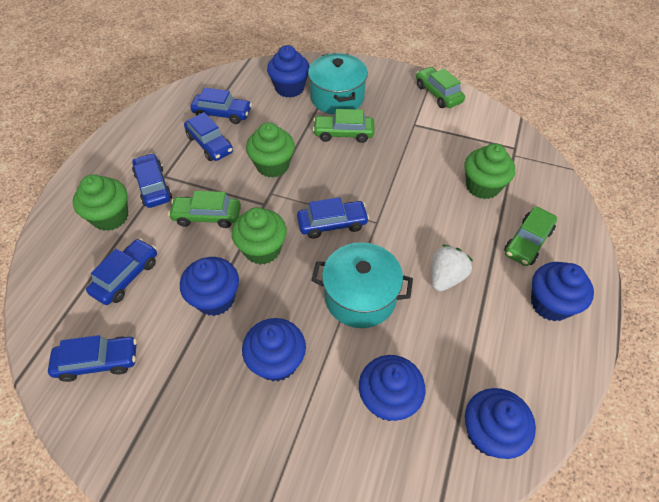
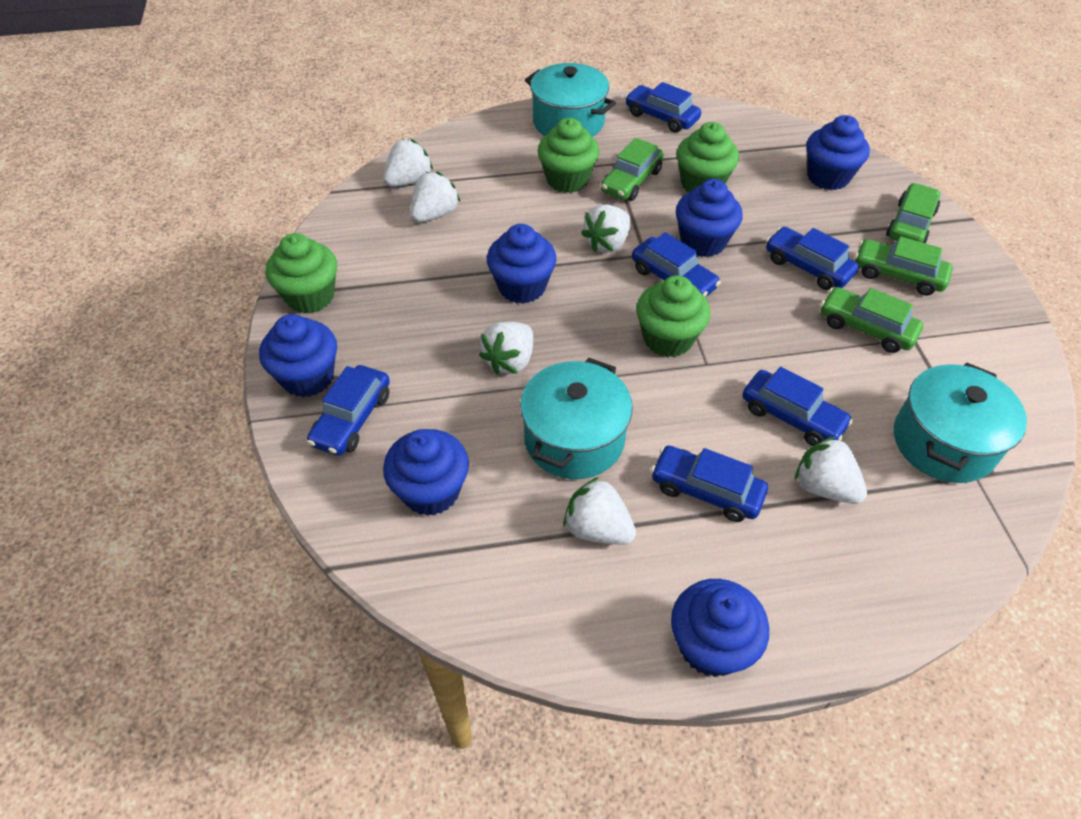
turquoise pot: 2 -> 3
white strawberry: 1 -> 6

